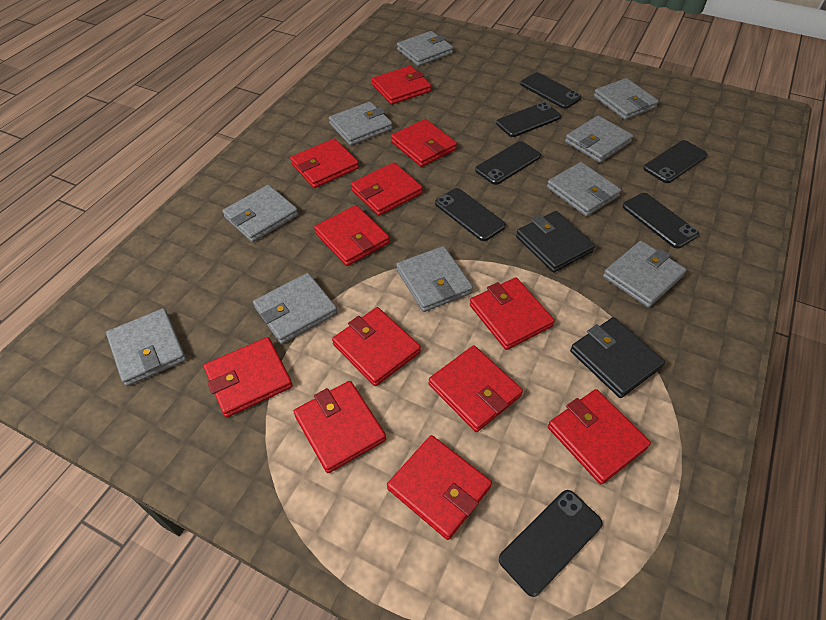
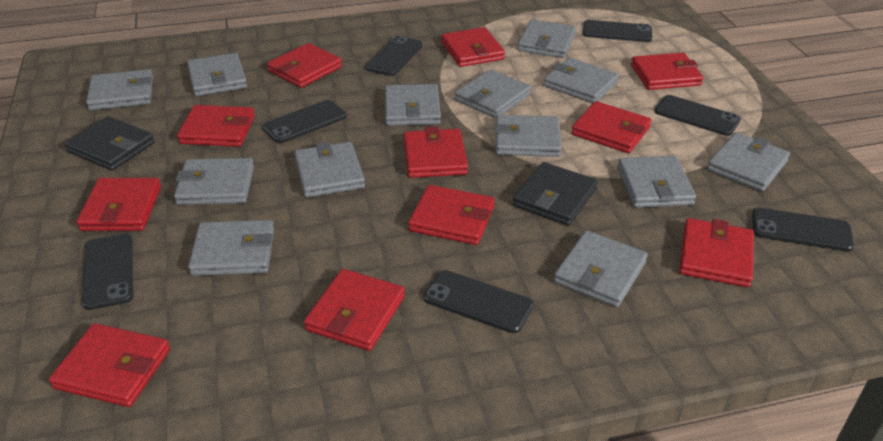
grey wallet: 10 -> 13
red wallet: 12 -> 11

